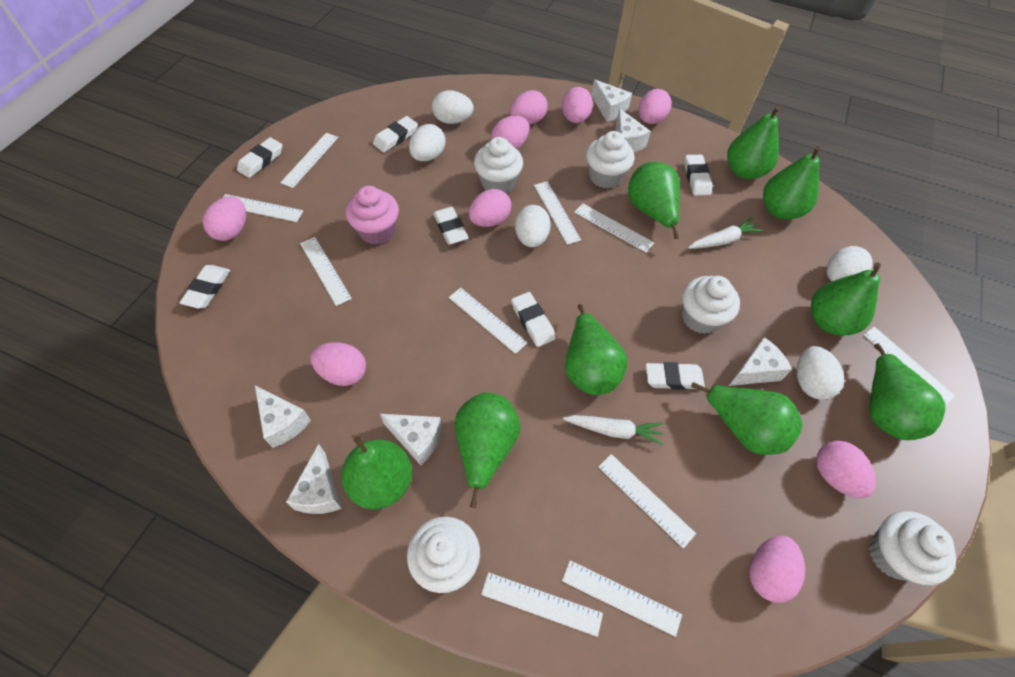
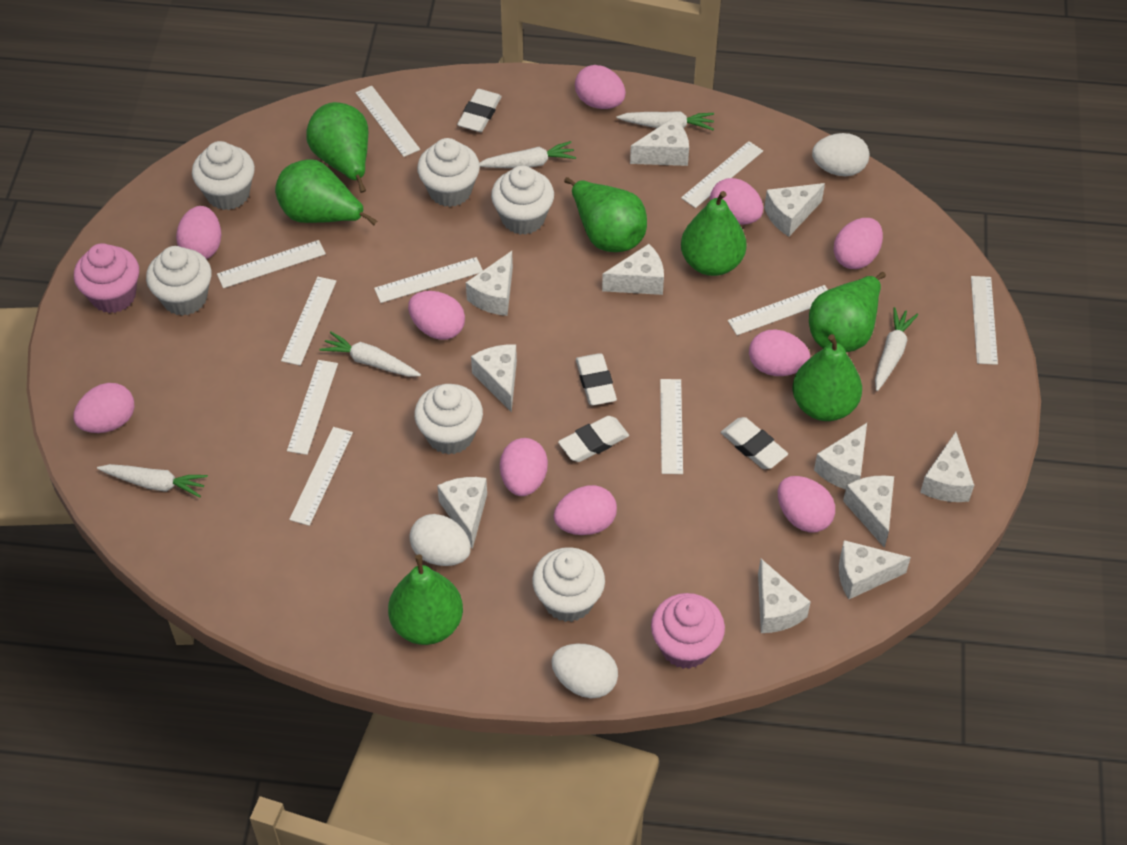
green pear: 9 -> 7
pink cupcake: 1 -> 2
pink egg: 9 -> 10
white carrot: 2 -> 5
white cheese: 6 -> 11
white cupcake: 5 -> 6
white egg: 5 -> 3
white eraser: 7 -> 4

